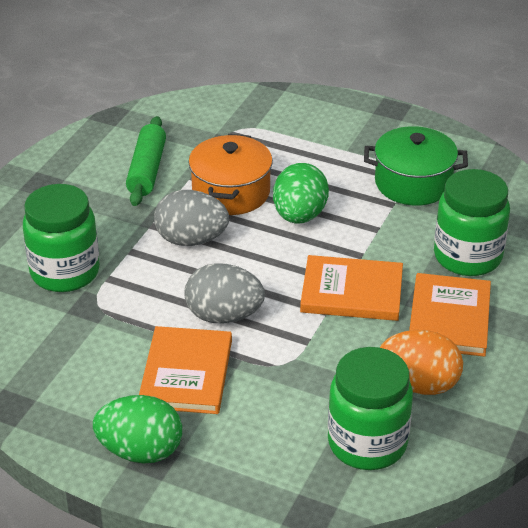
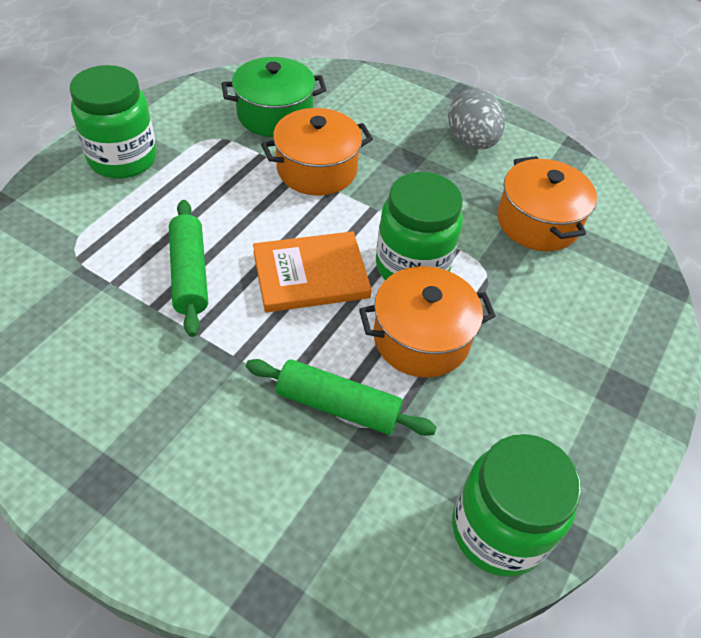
green egg: 2 -> 0
green rolling pin: 1 -> 2
grey egg: 2 -> 1
orange book: 3 -> 1
orange egg: 1 -> 0
orange pot: 1 -> 3

